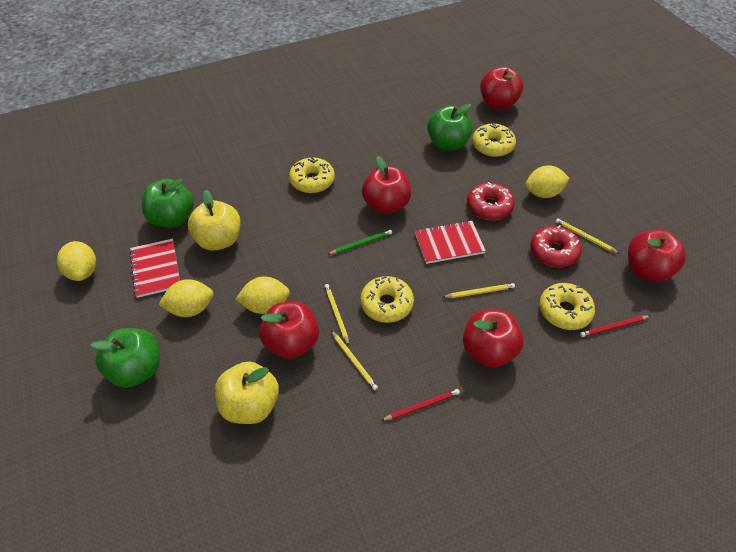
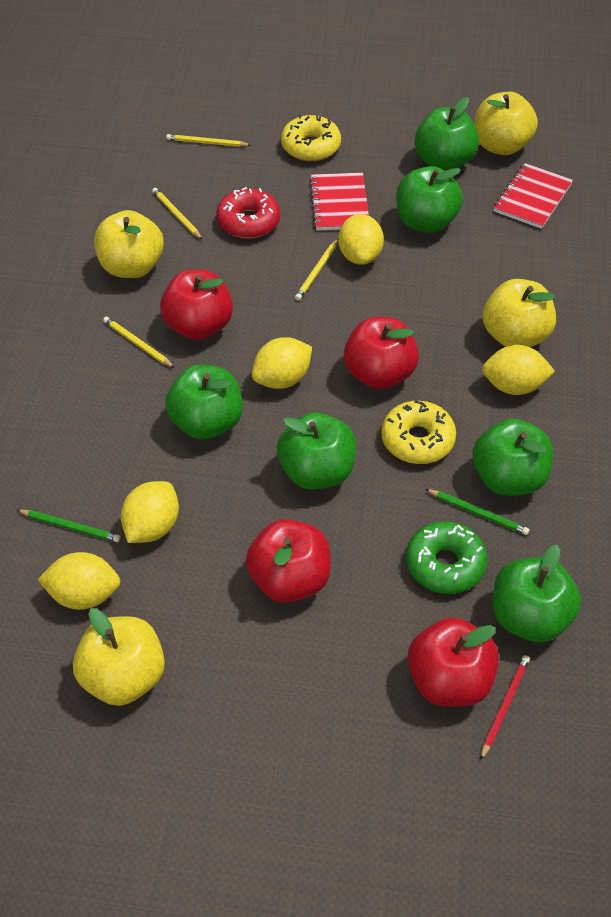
green apple: 3 -> 6
green donut: 0 -> 1
green pencil: 1 -> 2
red apple: 5 -> 4
red donut: 2 -> 1
red pencil: 2 -> 1
yellow apple: 2 -> 4
yellow donut: 4 -> 2
yellow lemon: 4 -> 5

